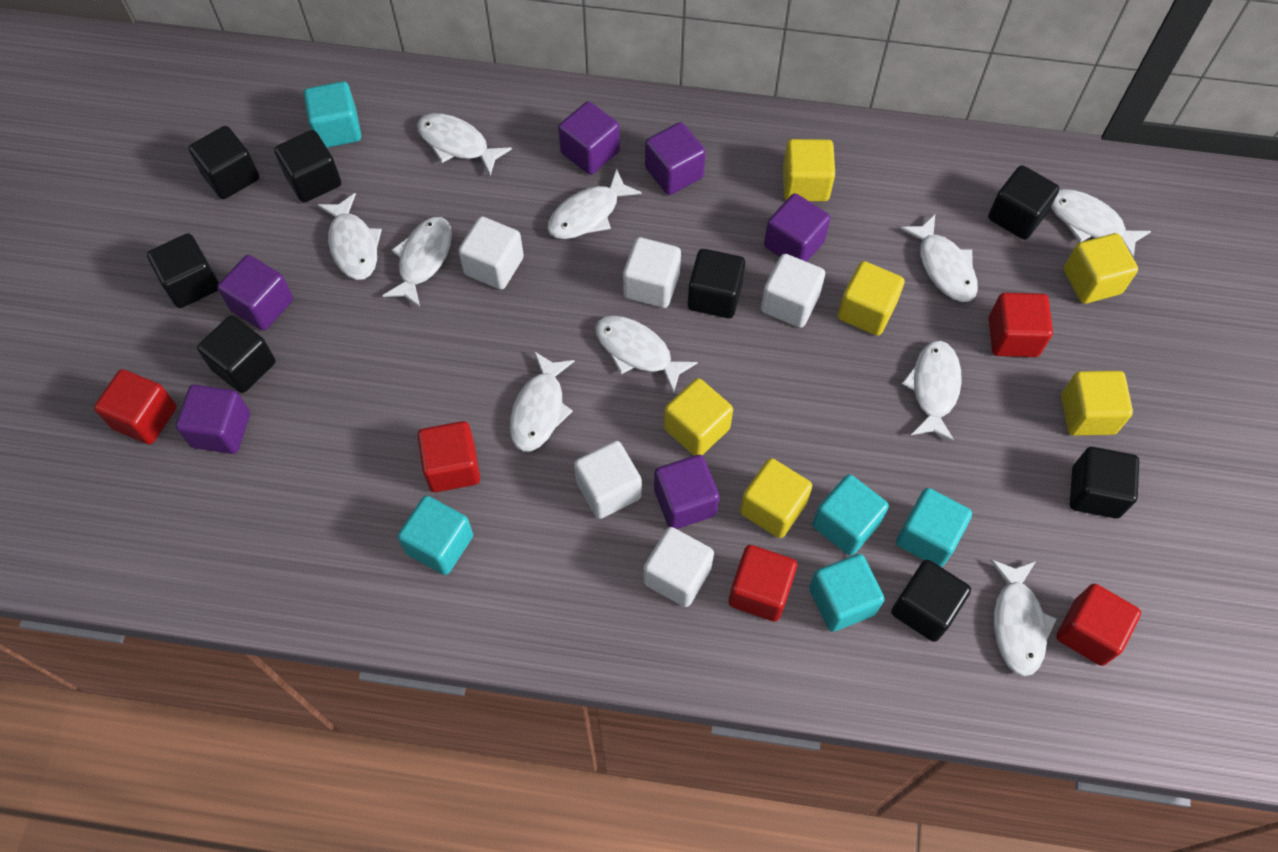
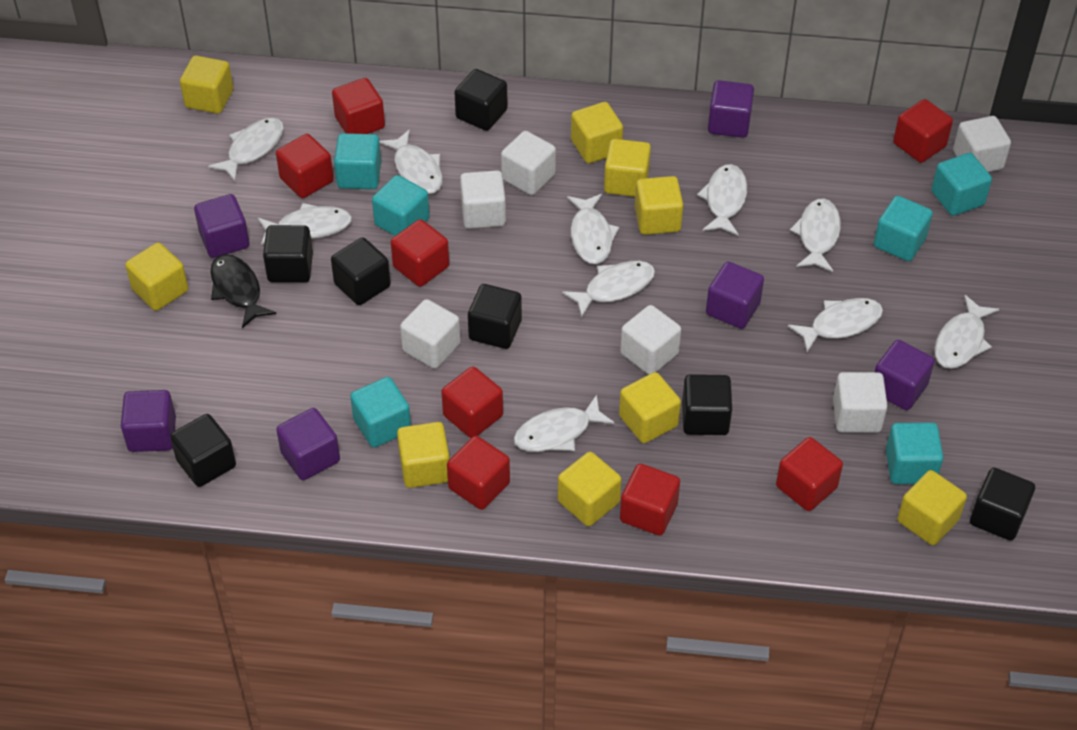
black cube: 8 -> 7
black fish: 0 -> 1
red cube: 5 -> 8
turquoise cube: 5 -> 6
white cube: 5 -> 6
yellow cube: 6 -> 9

